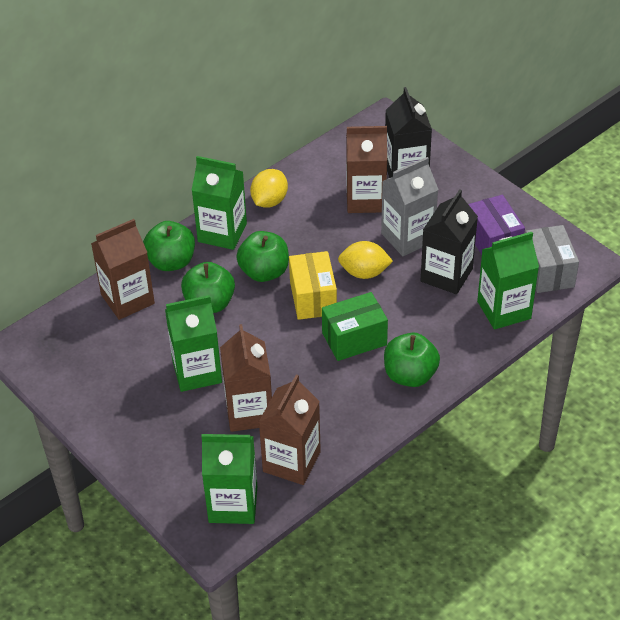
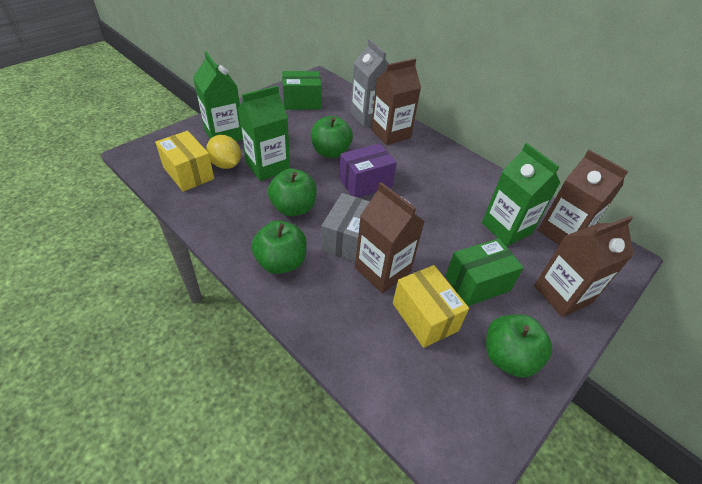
black carton: 2 -> 0
green box: 1 -> 2
green carton: 4 -> 3
yellow box: 1 -> 2
yellow lemon: 2 -> 1

